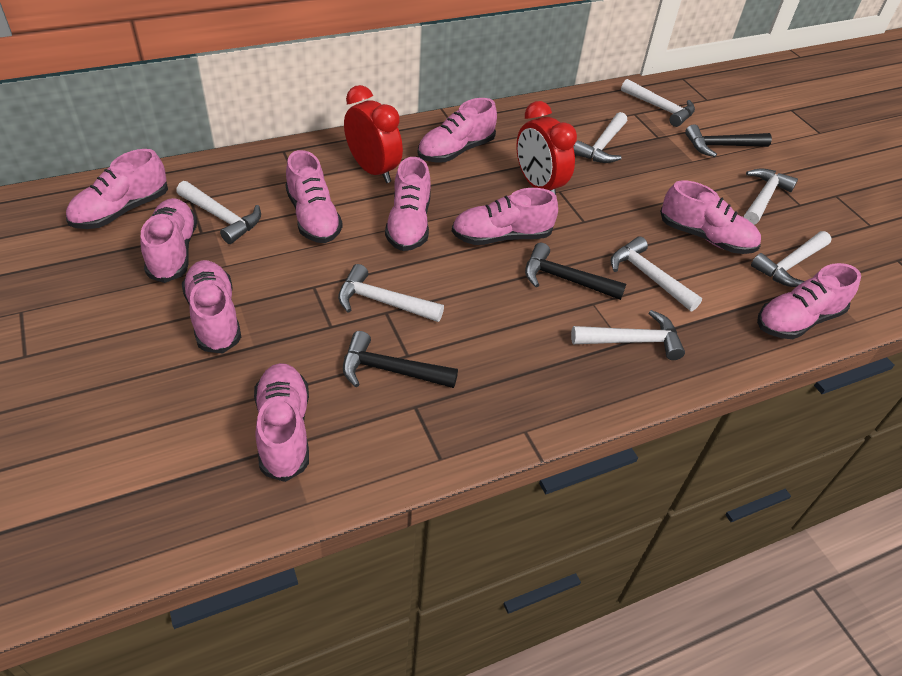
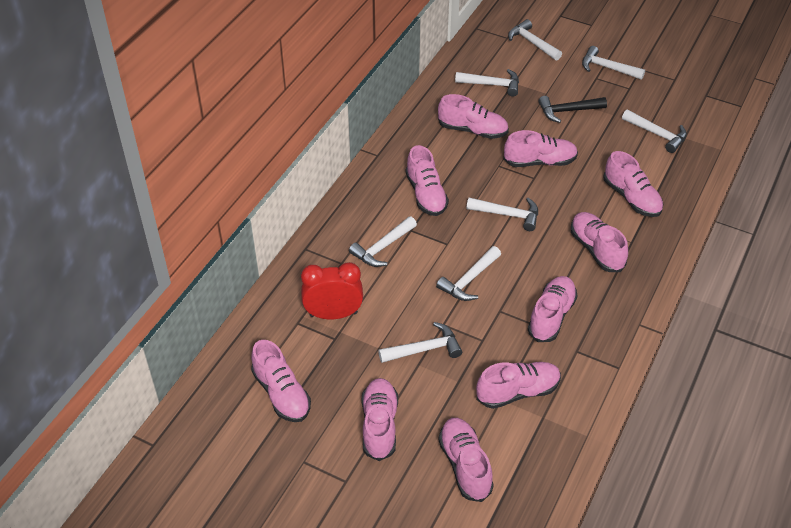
black hammer: 3 -> 1
red clock: 2 -> 1

